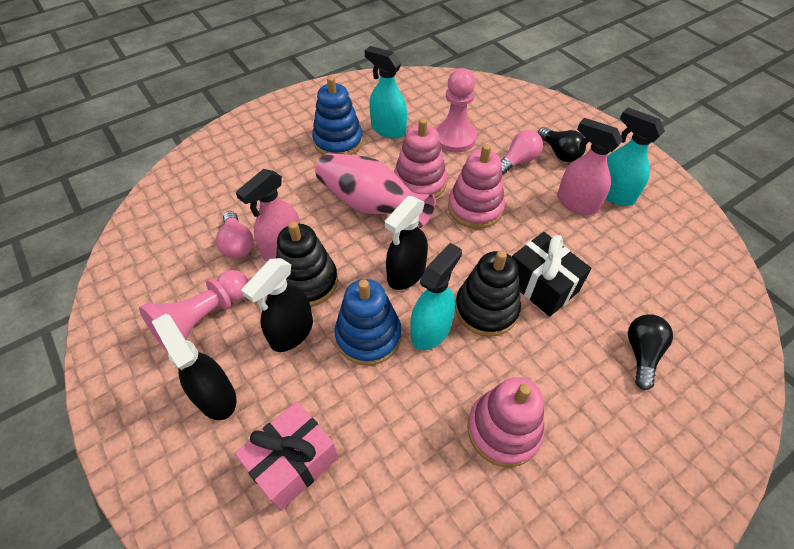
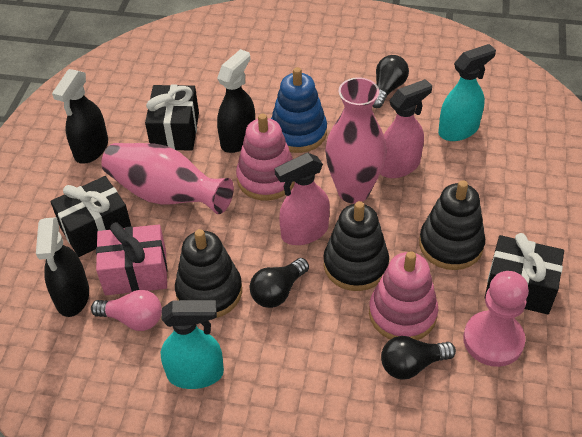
black gift: 1 -> 3
black light bulb: 2 -> 3
black stacking toy: 2 -> 3
blue stacking toy: 2 -> 1
pink light bulb: 2 -> 1
pink pawn: 2 -> 1
pink stacking toy: 3 -> 2
pink vase: 1 -> 2
turquoise spray bottle: 3 -> 2

